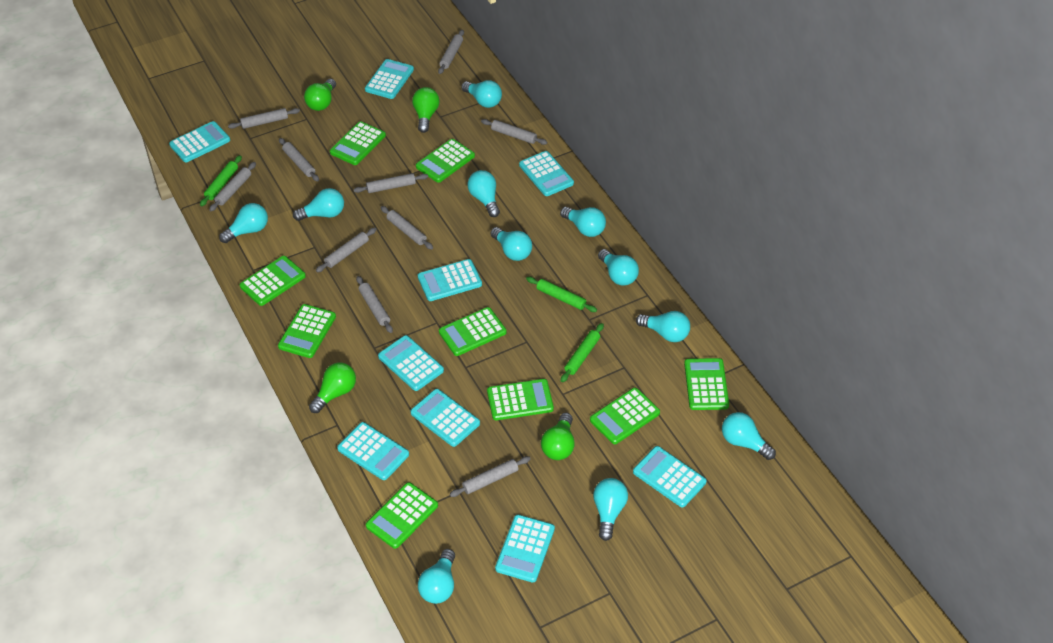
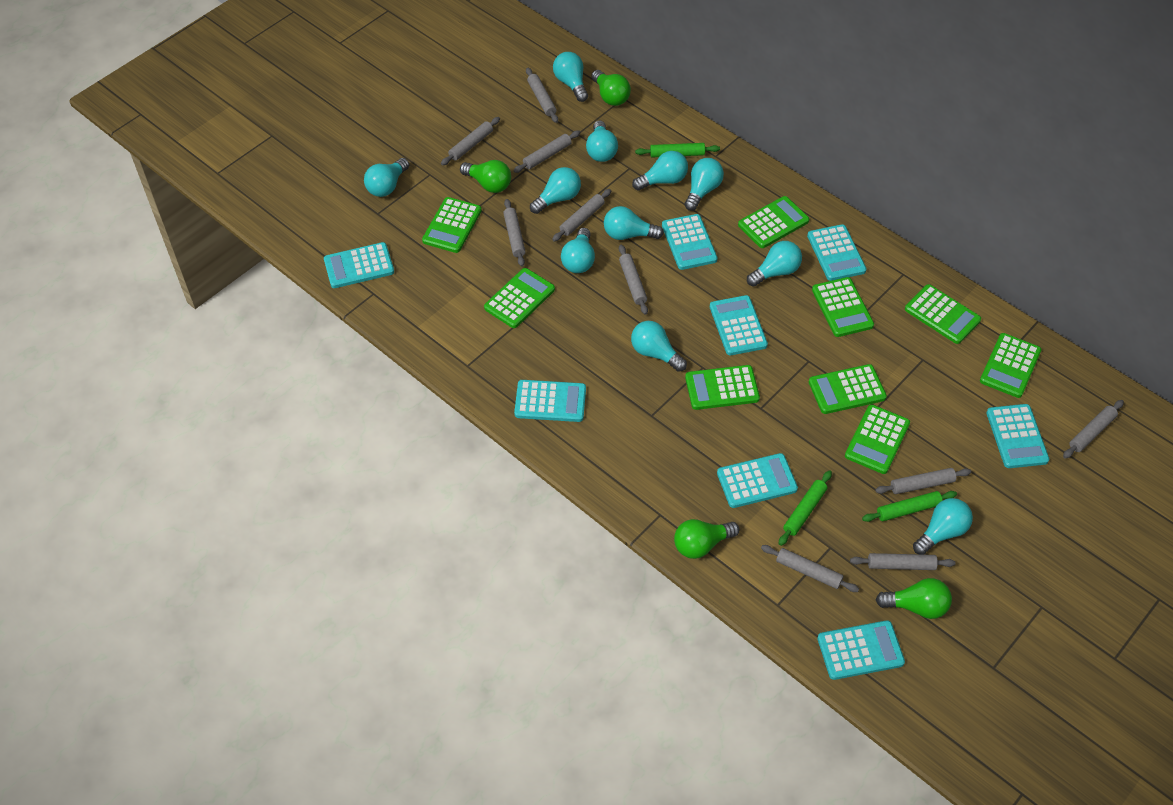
turquoise calculator: 9 -> 8

